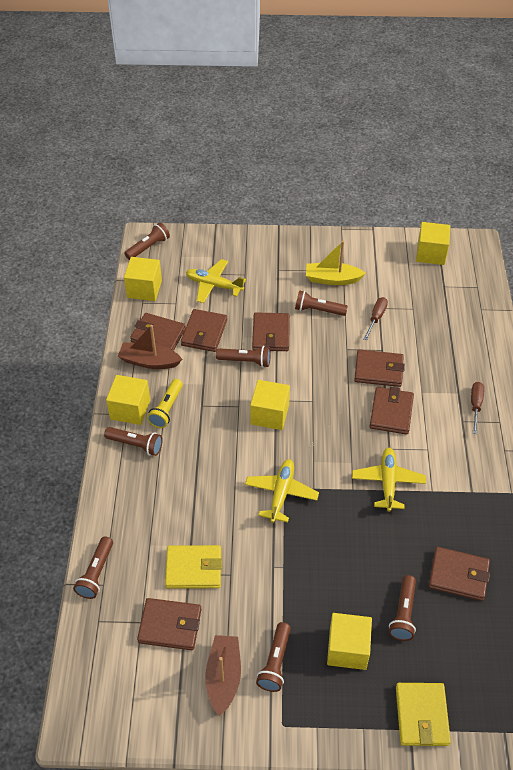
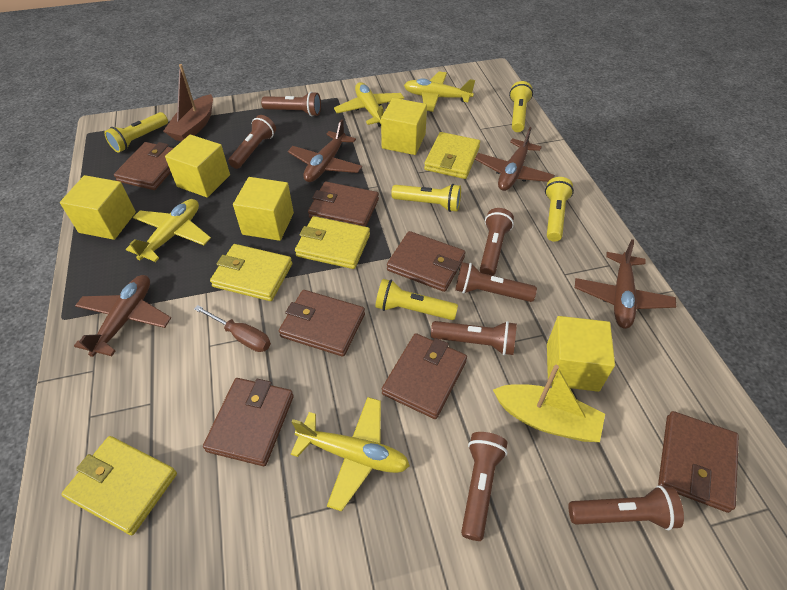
brown boat: 2 -> 1
brown plane: 0 -> 4
brown screwdriver: 2 -> 1
yellow flashlight: 1 -> 5
yellow plane: 3 -> 4
yellow wallet: 2 -> 4

